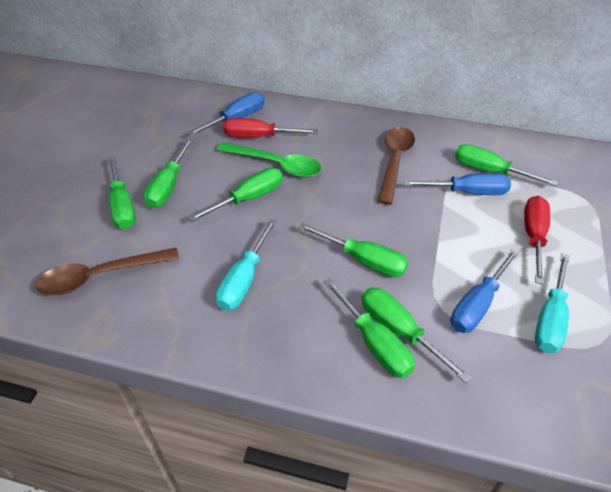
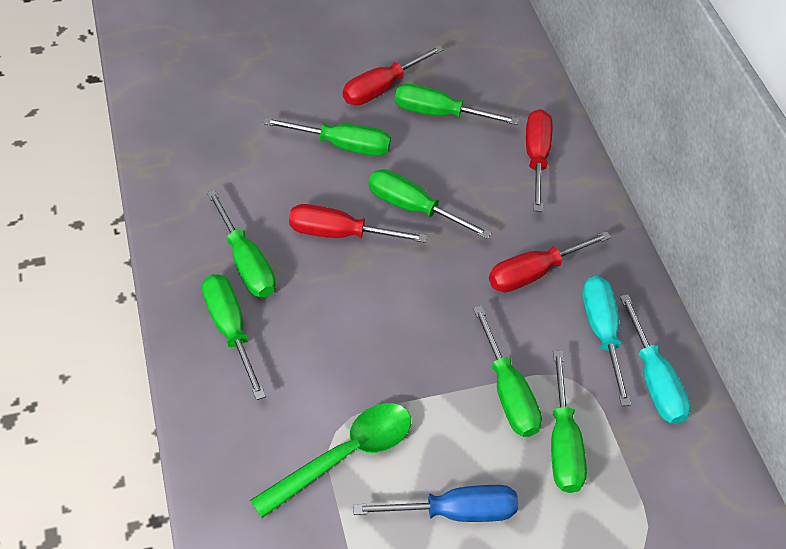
blue screwdriver: 3 -> 1
brown spoon: 2 -> 0
red screwdriver: 2 -> 4

